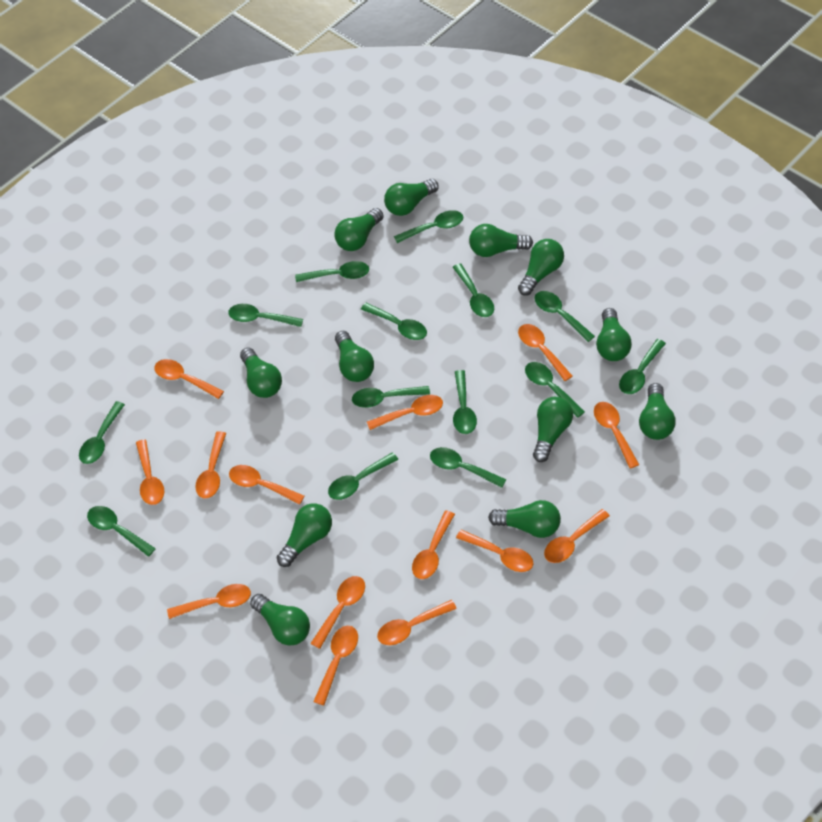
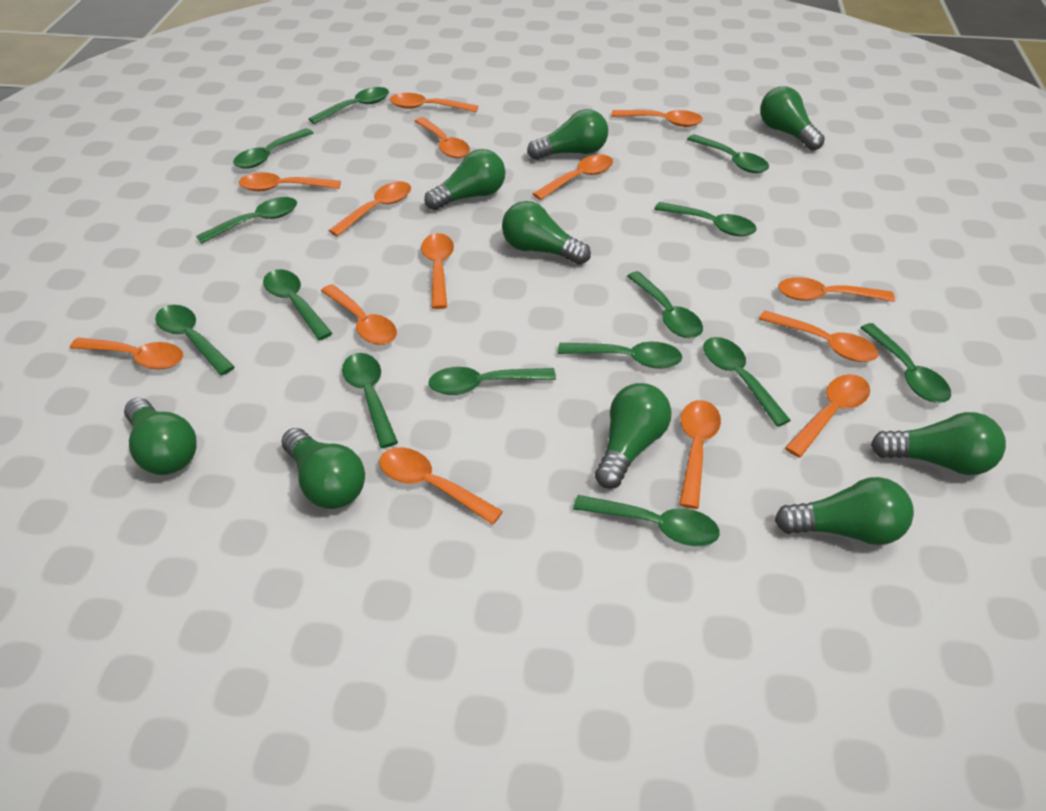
green light bulb: 12 -> 9

